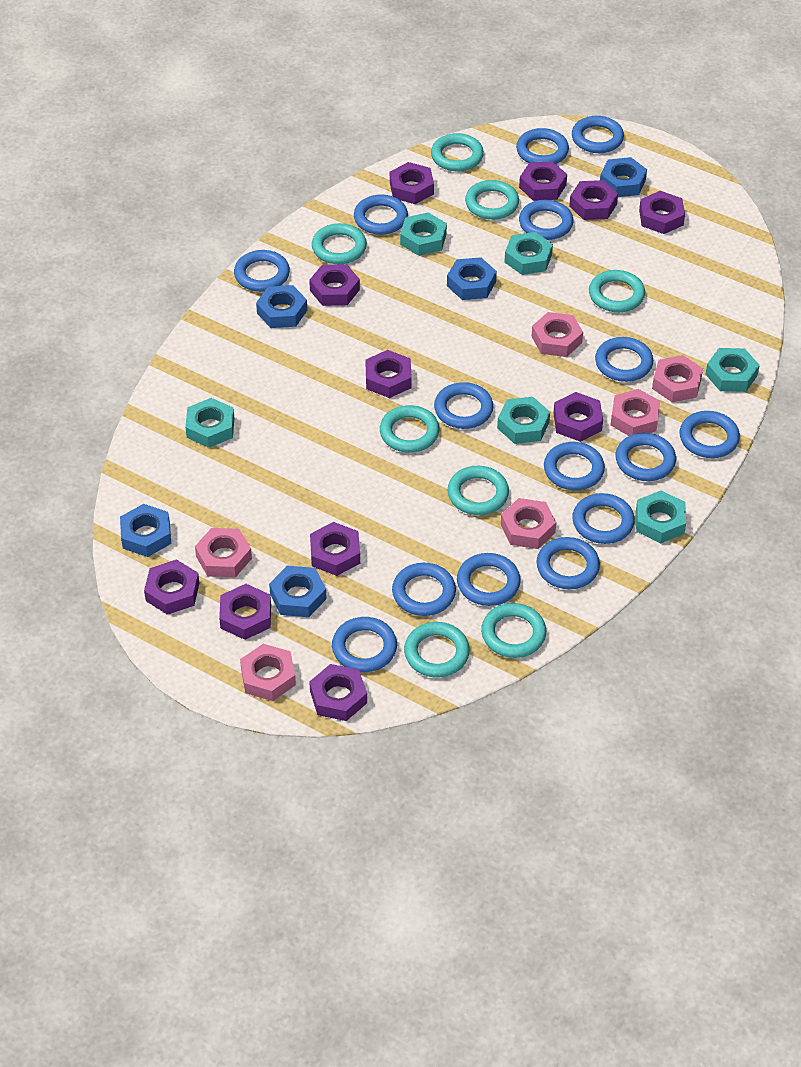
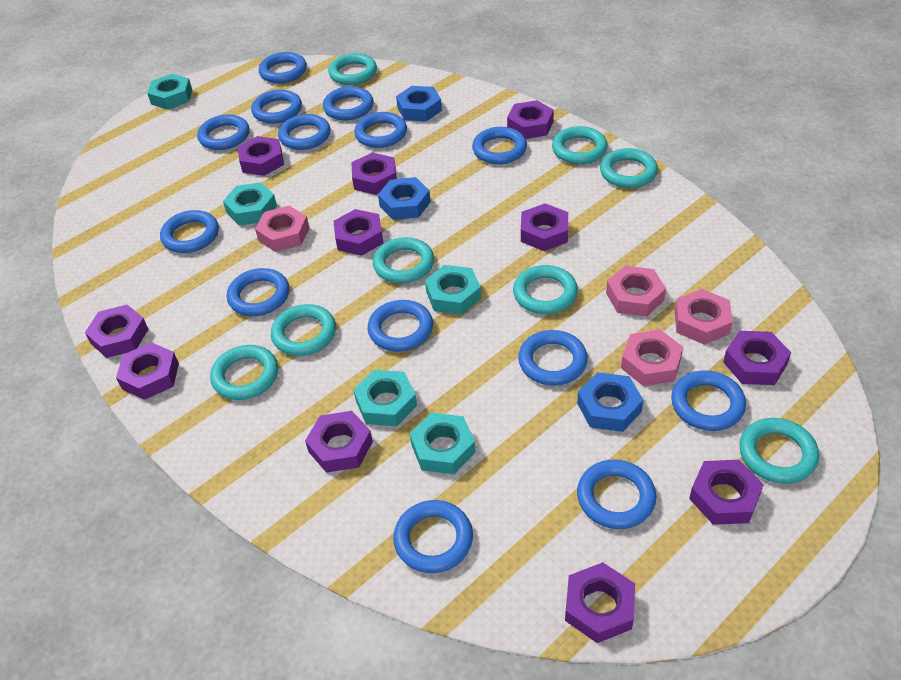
blue nut: 5 -> 3
blue ring: 15 -> 14
pink nut: 6 -> 4
turquoise nut: 6 -> 5

